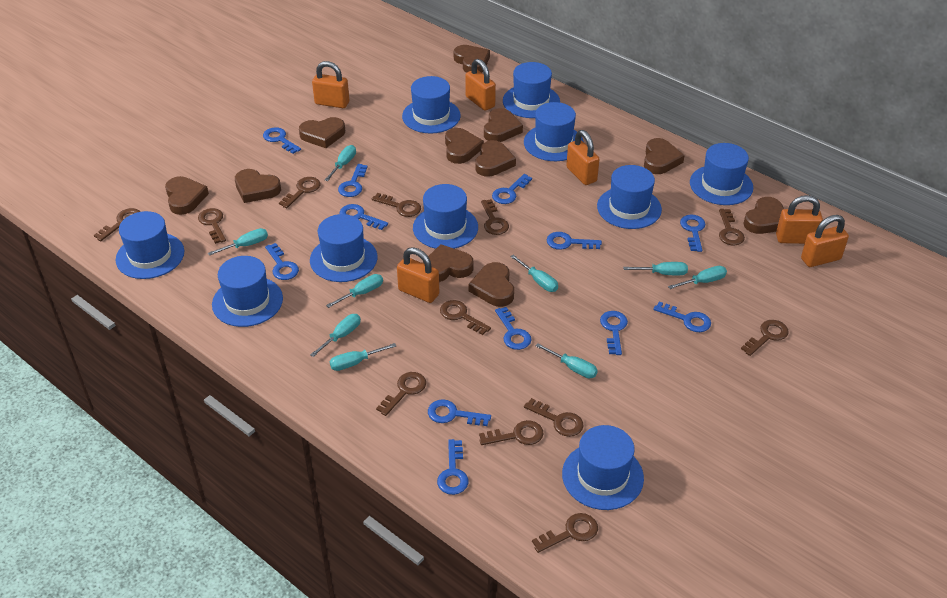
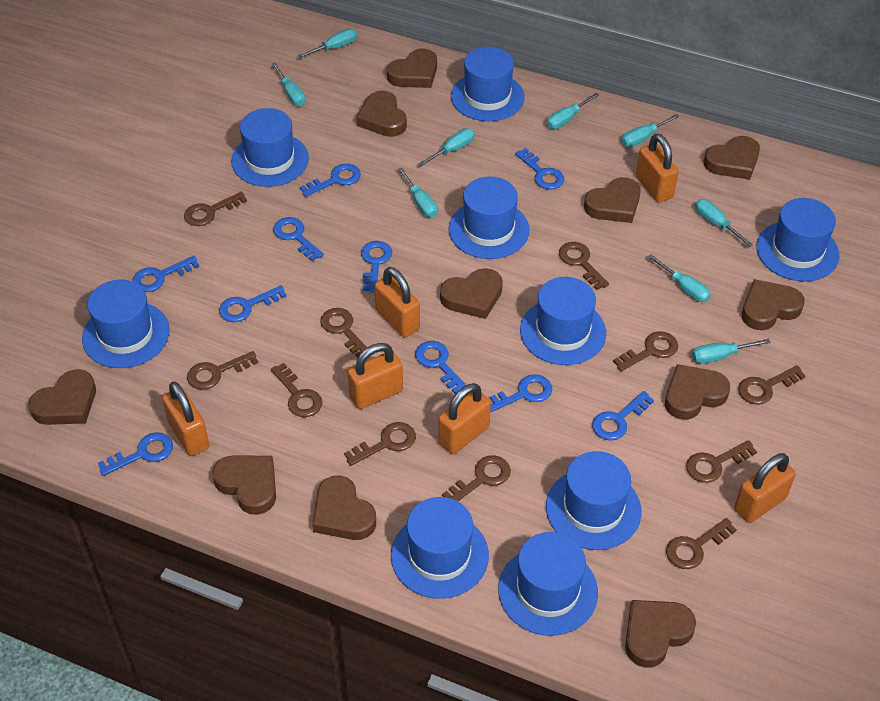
blue hat: 10 -> 9
blue key: 12 -> 10
brown key: 12 -> 11

